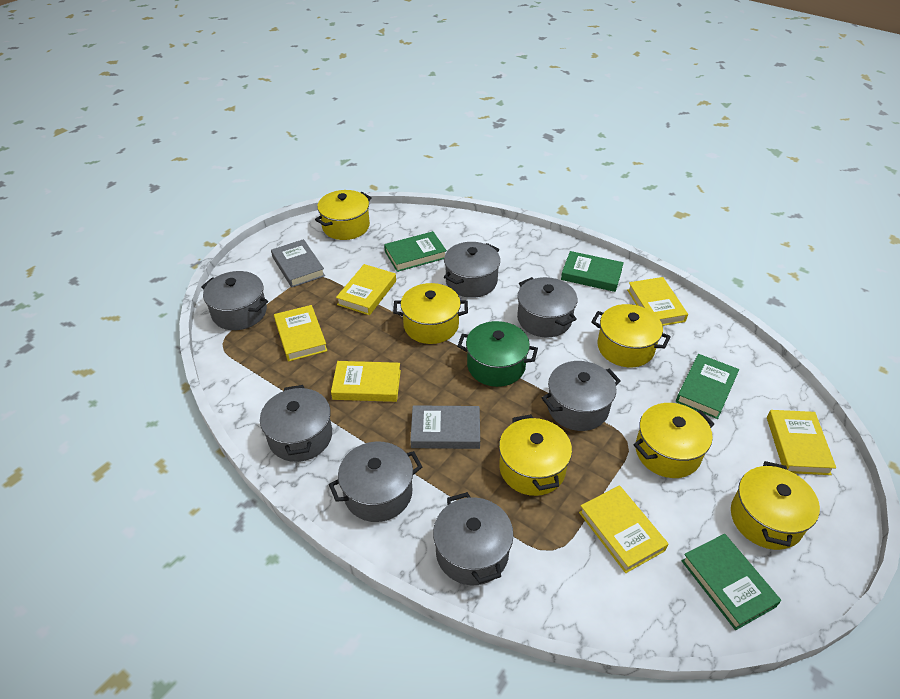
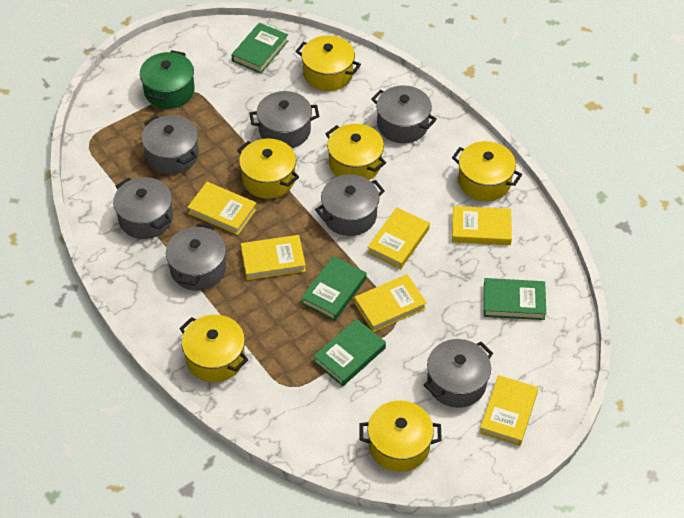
grey book: 2 -> 0

